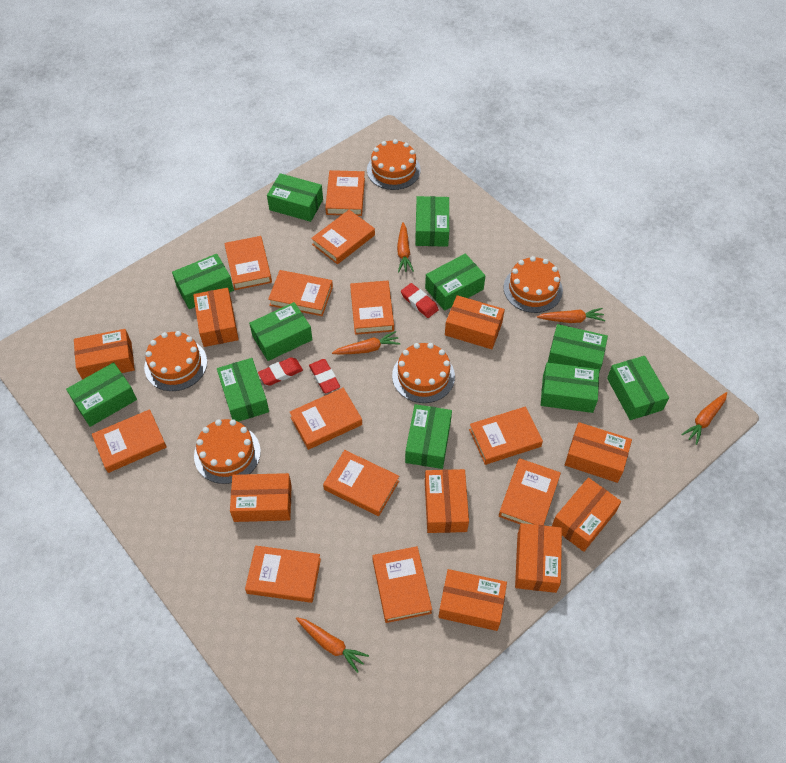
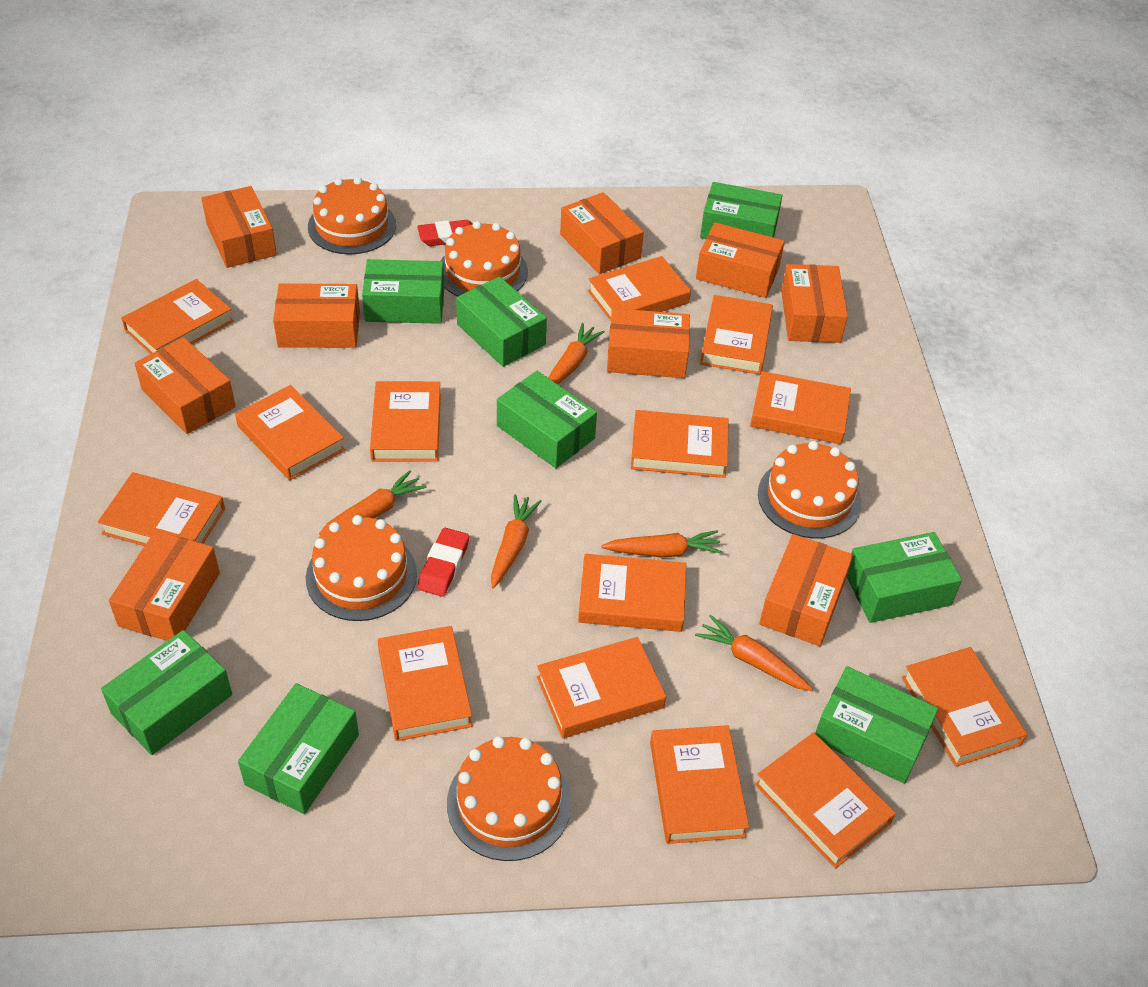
green box: 11 -> 8
orange book: 12 -> 14
red eraser: 3 -> 2

